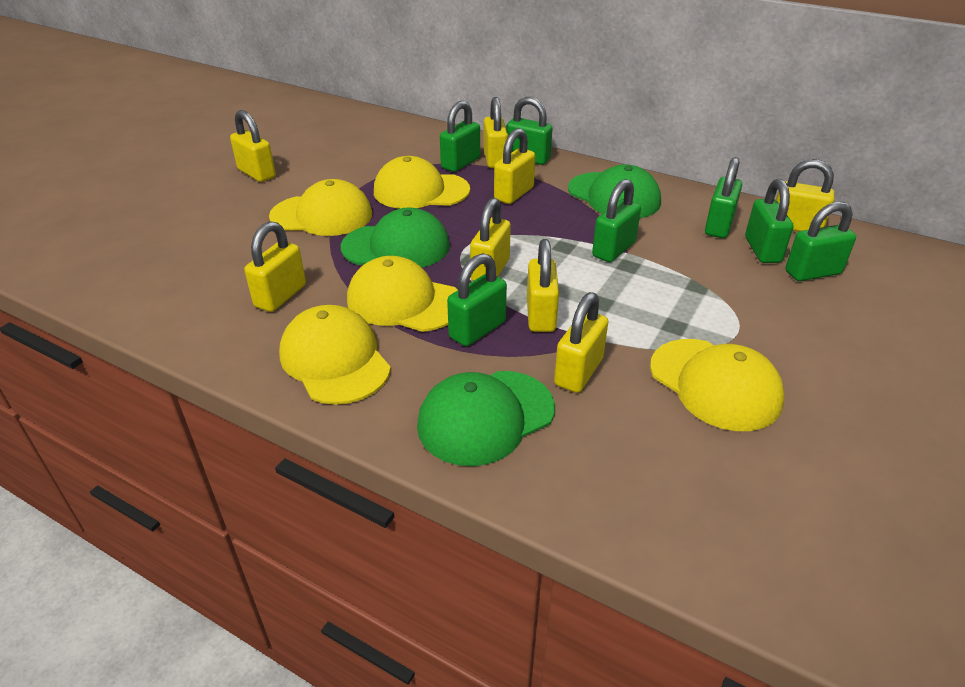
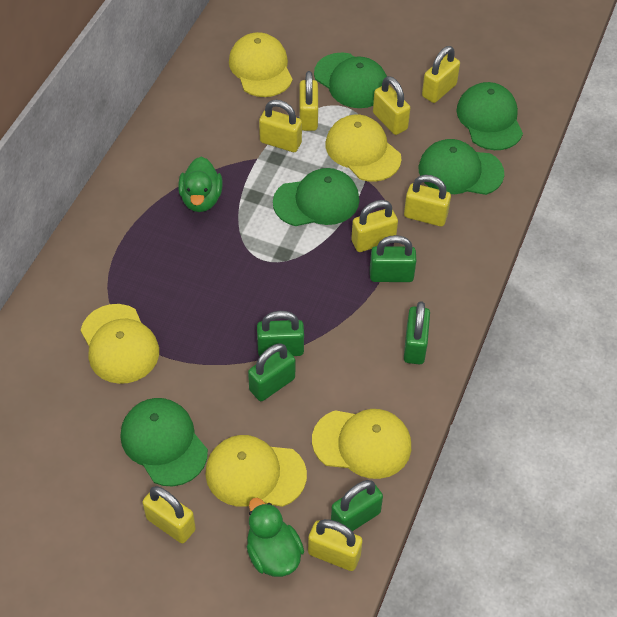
green cap: 3 -> 5
green duck: 0 -> 2
green padlock: 7 -> 5

